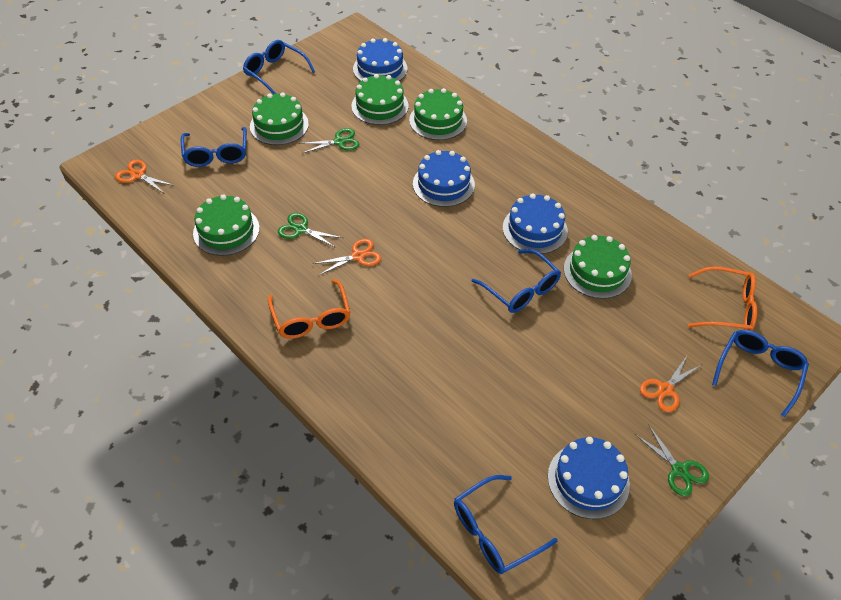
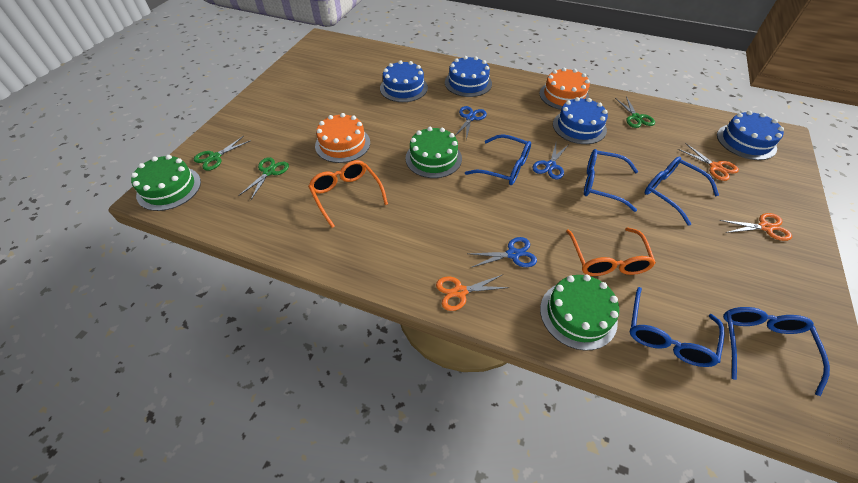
blue scissors: 0 -> 3
green cake: 5 -> 3
orange cake: 0 -> 2

